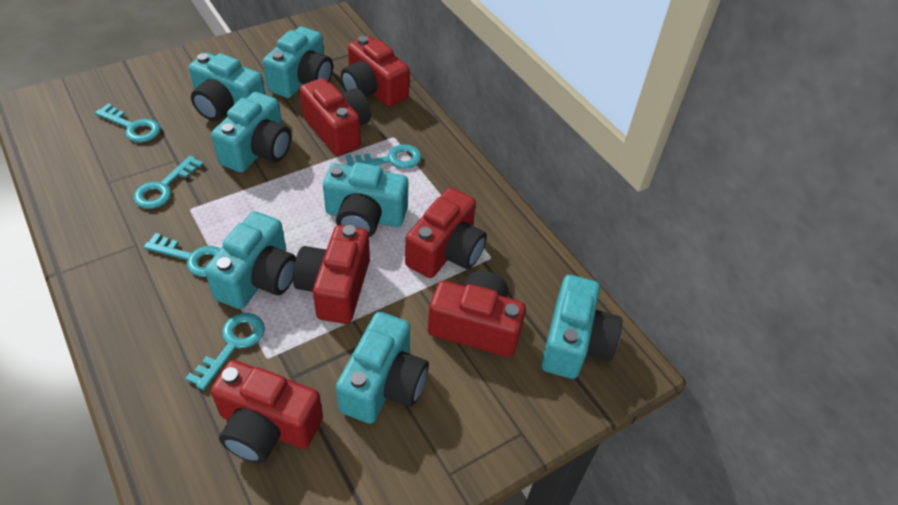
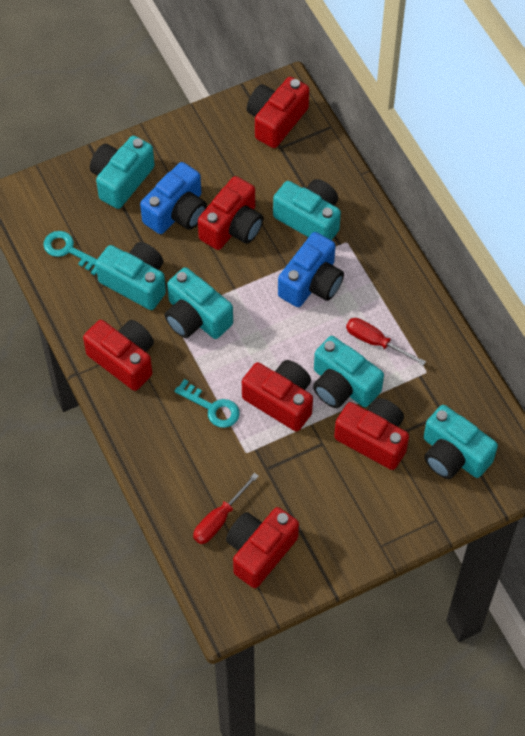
blue camera: 0 -> 2
red screwdriver: 0 -> 2
turquoise camera: 7 -> 6
turquoise key: 5 -> 2

